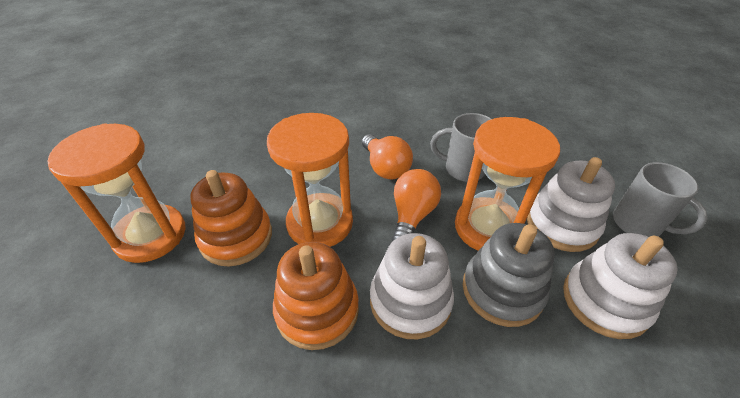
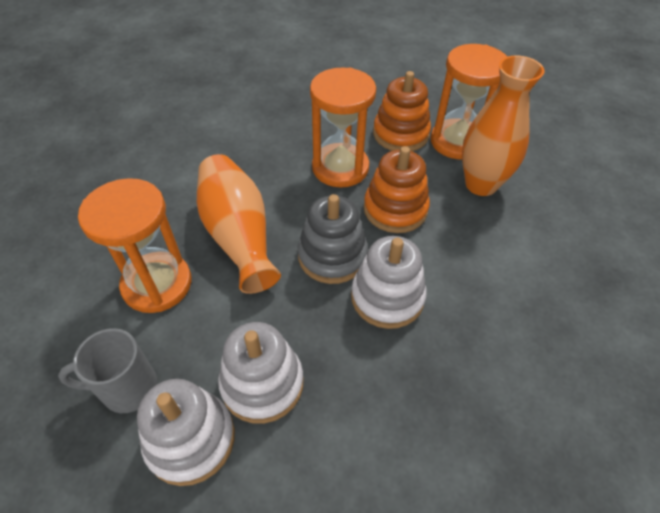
grey mug: 2 -> 1
orange light bulb: 2 -> 0
orange vase: 0 -> 2

